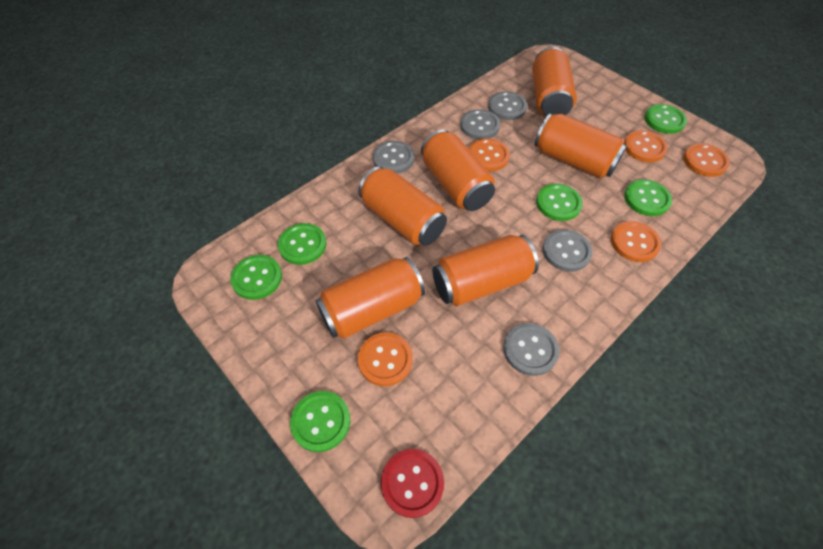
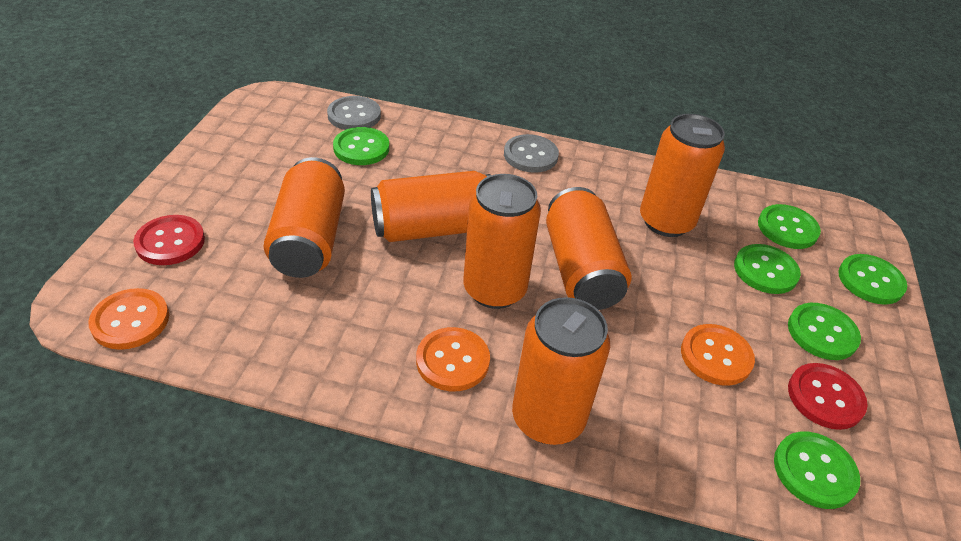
grey button: 5 -> 2
orange button: 5 -> 3
red button: 1 -> 2

